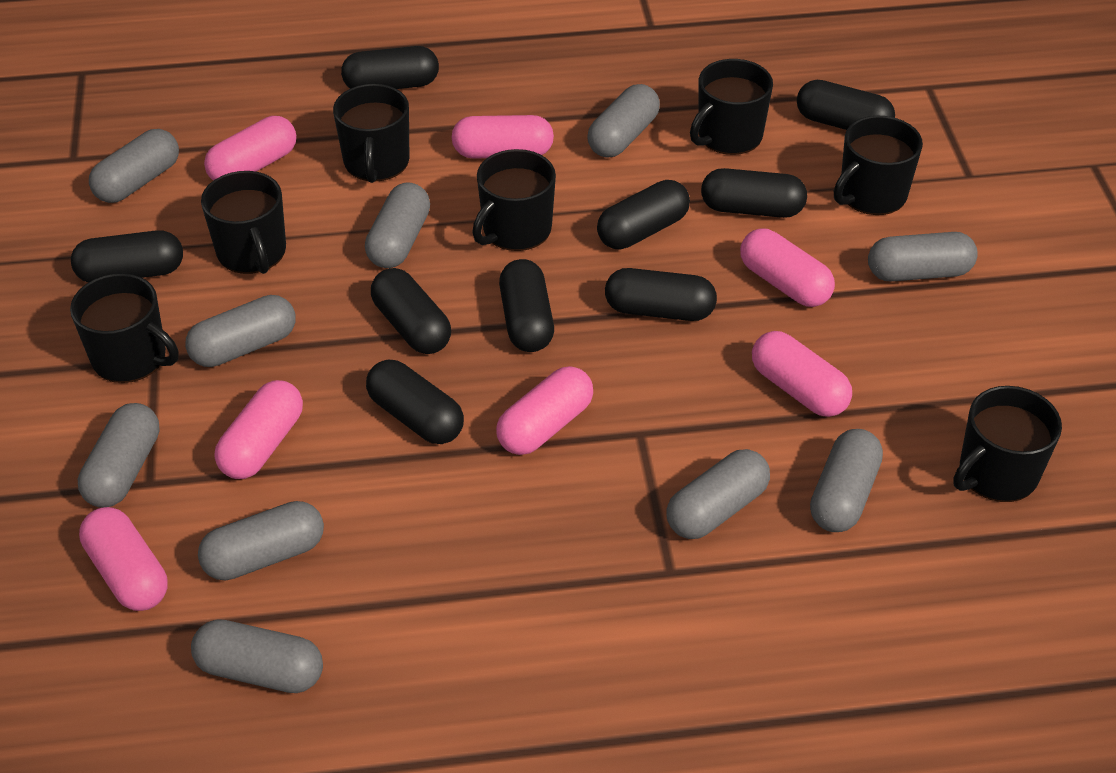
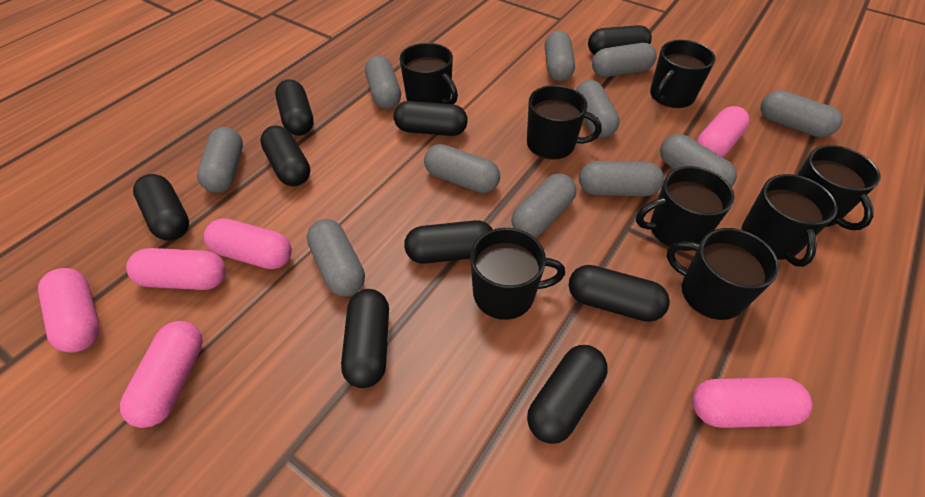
black mug: 7 -> 8
grey capsule: 10 -> 11
pink capsule: 7 -> 6

